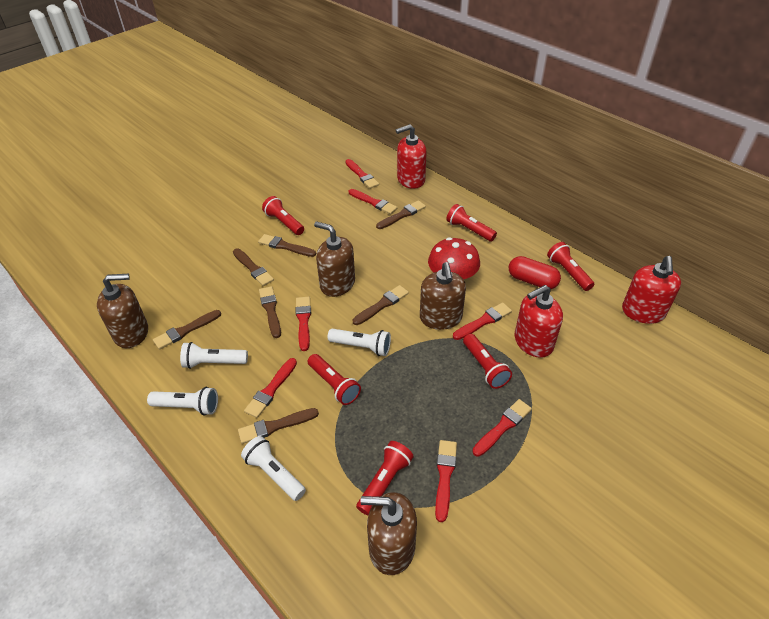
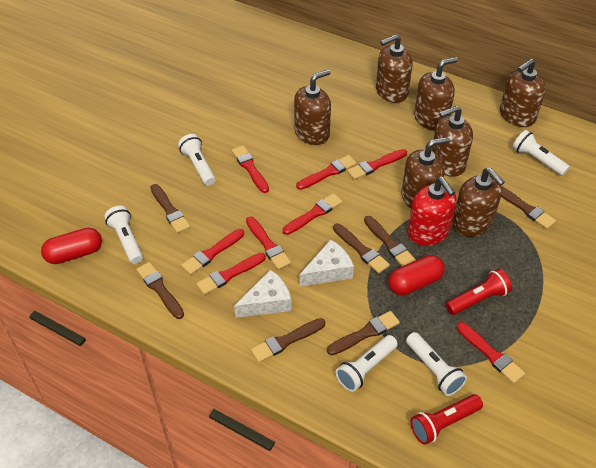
brown soap dispenser: 4 -> 7
red brush: 7 -> 8
red capsule: 1 -> 2
red flashlight: 6 -> 2
red mushroom: 1 -> 0
red soap dispenser: 3 -> 1
white cheese: 0 -> 2
white flashlight: 4 -> 5

